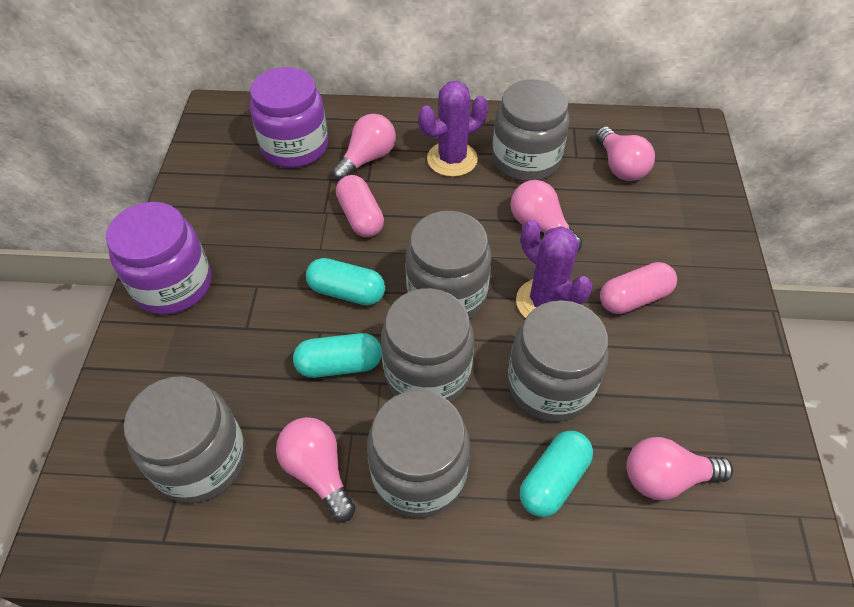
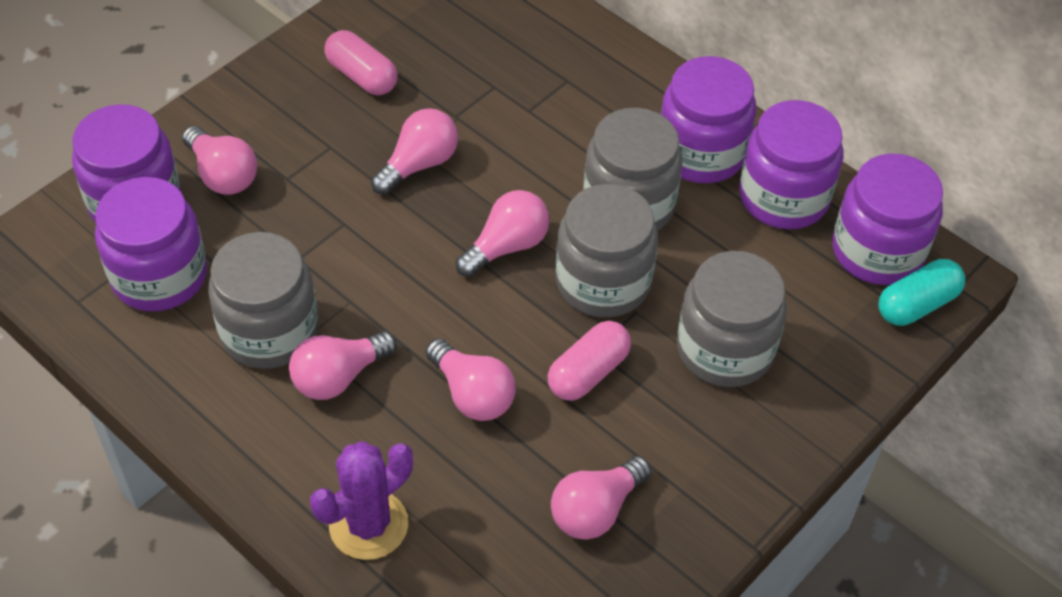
grey jar: 6 -> 4
pink light bulb: 5 -> 6
purple cactus: 2 -> 1
purple jar: 2 -> 5
turquoise capsule: 3 -> 1

